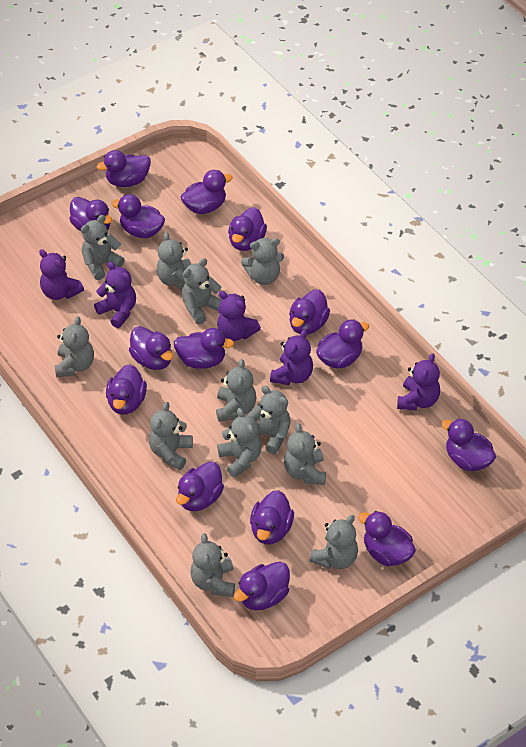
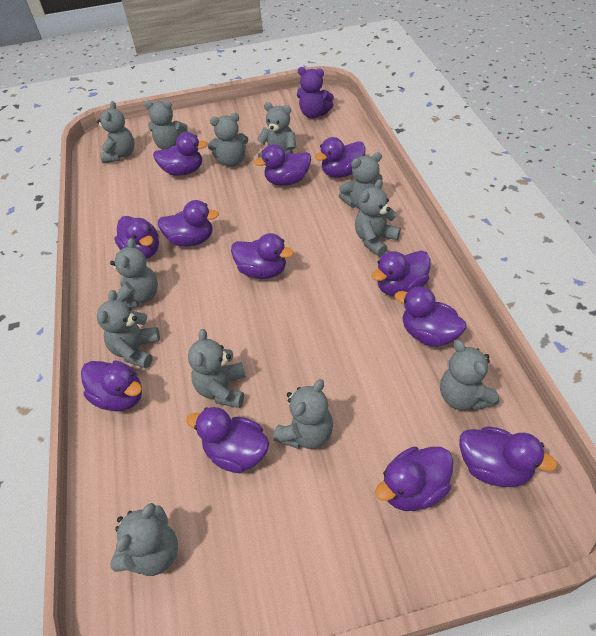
purple duck: 15 -> 12
purple teddy bear: 5 -> 1

